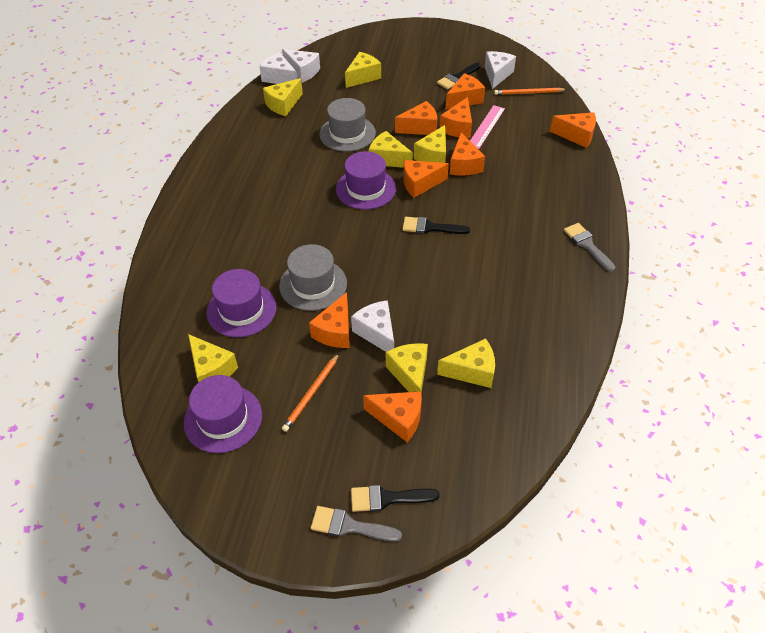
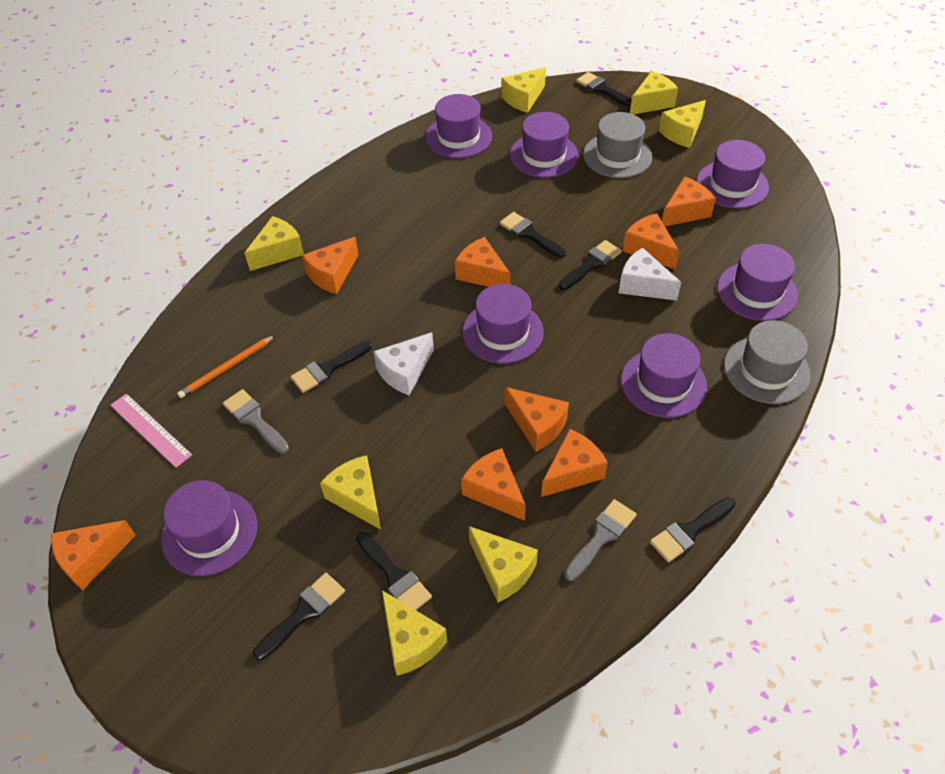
black brush: 3 -> 7
orange pencil: 2 -> 1
purple hat: 3 -> 7
white cheese: 4 -> 2

